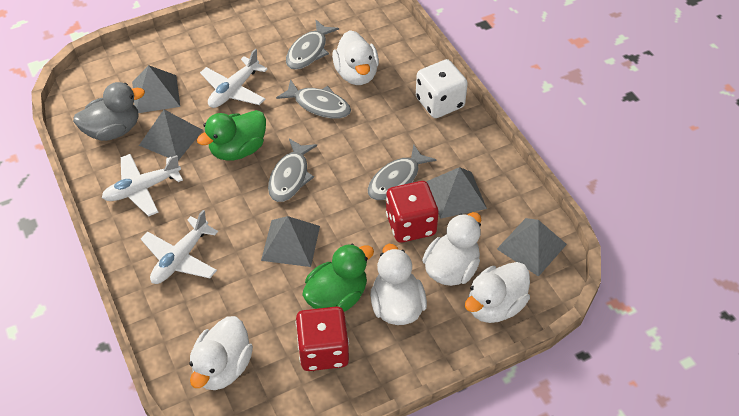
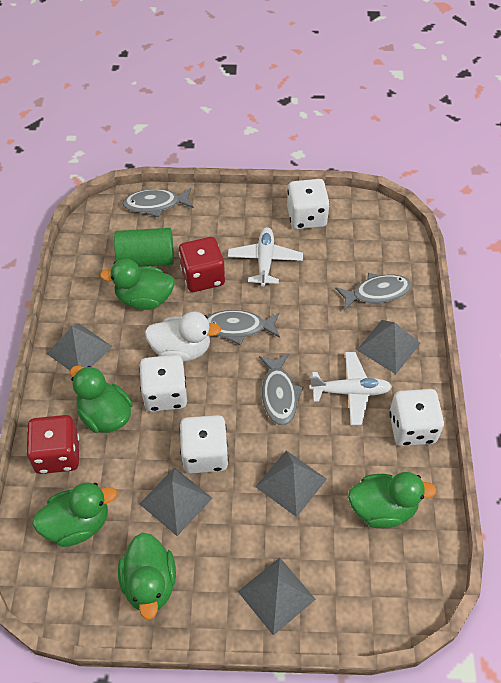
green cylinder: 0 -> 1
green duck: 2 -> 5
grey duck: 1 -> 0
white dice: 1 -> 4
white duck: 5 -> 1
white plane: 3 -> 2

